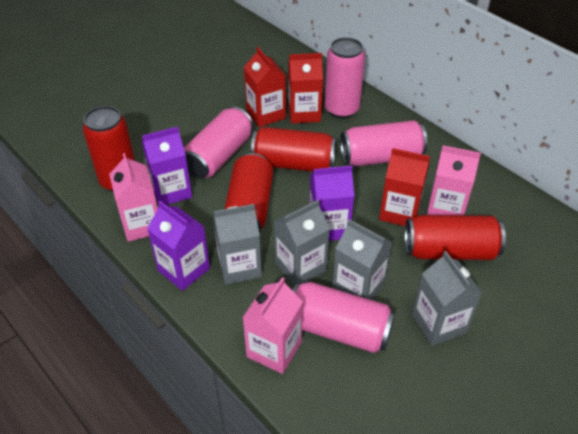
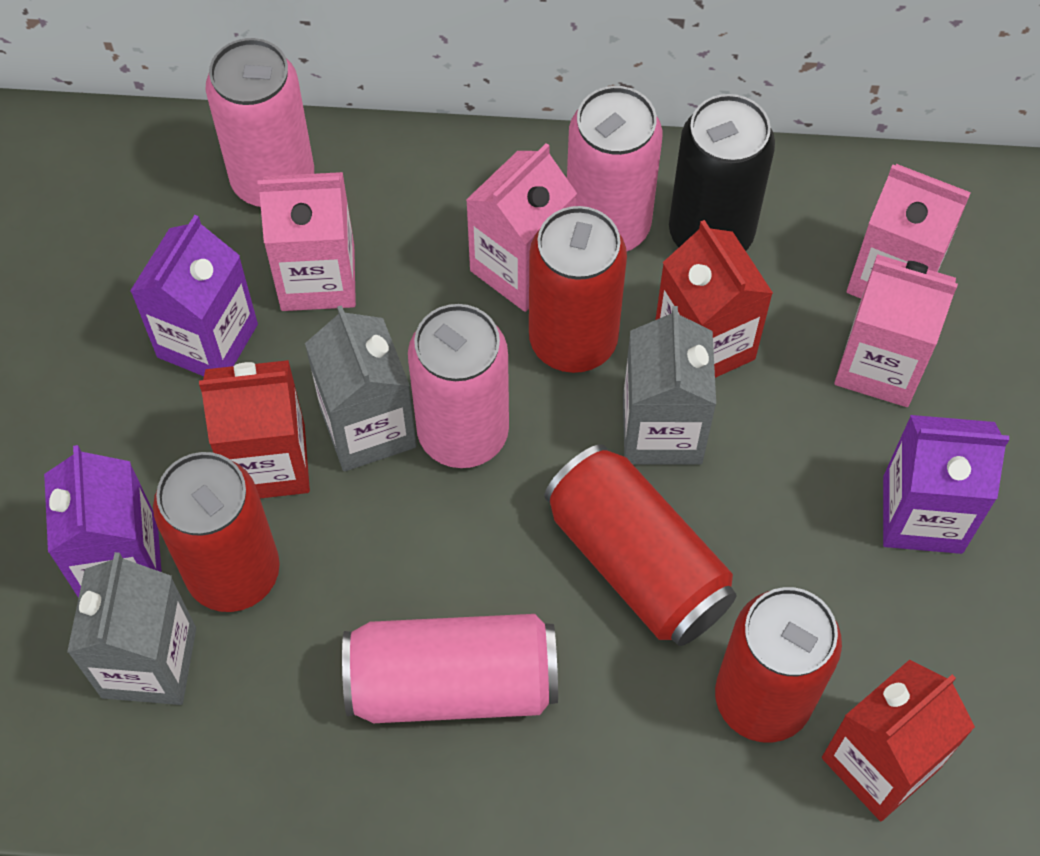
black can: 0 -> 1
grey carton: 4 -> 3
pink carton: 3 -> 4

